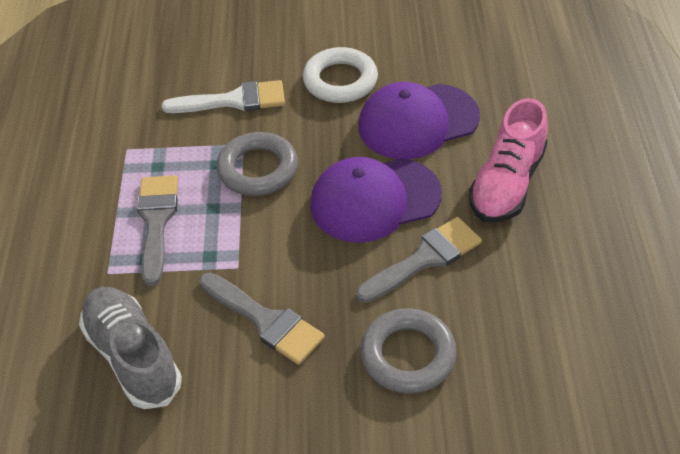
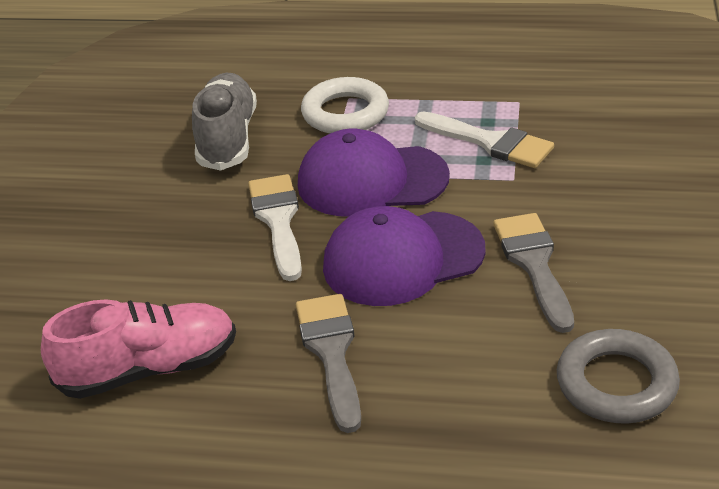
grey brush: 3 -> 2
grey ring: 2 -> 1
white brush: 1 -> 2

